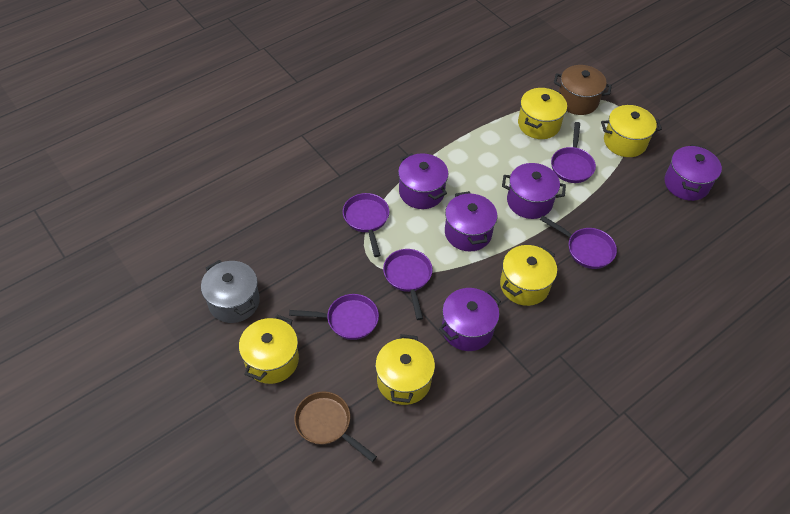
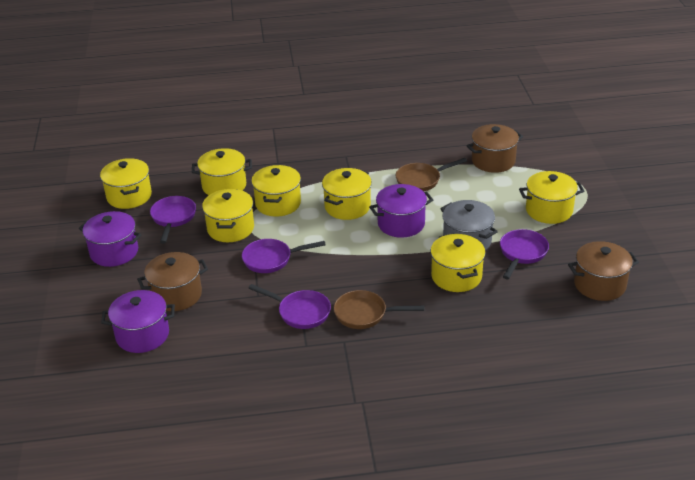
brown pan: 1 -> 2
brown pot: 1 -> 3
purple pan: 5 -> 4
purple pot: 5 -> 3
yellow pot: 5 -> 7

